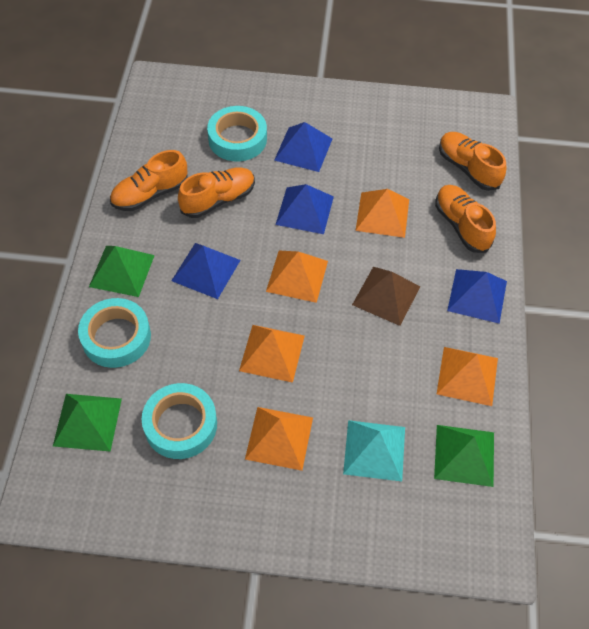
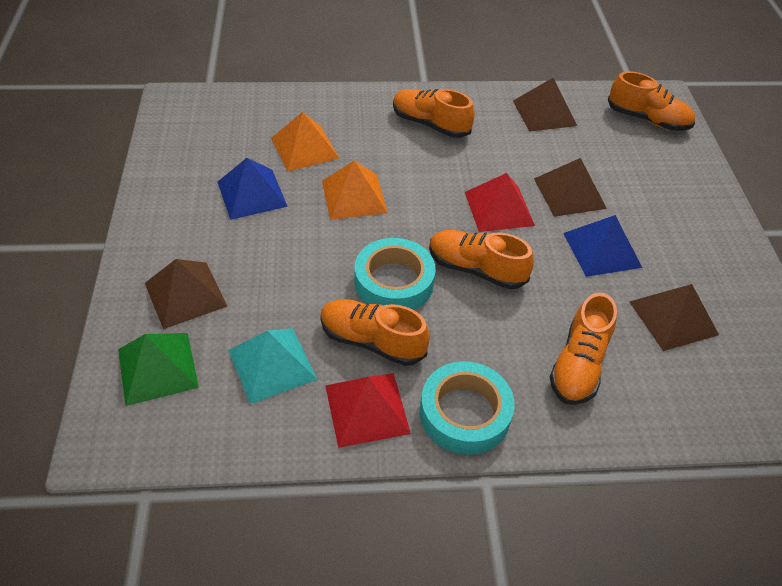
blue pyramid: 4 -> 2
brown pyramid: 1 -> 4
green pyramid: 3 -> 1
orange pyramid: 5 -> 2
orange shoe: 4 -> 5
red pyramid: 0 -> 2
turquoise tape: 3 -> 2

